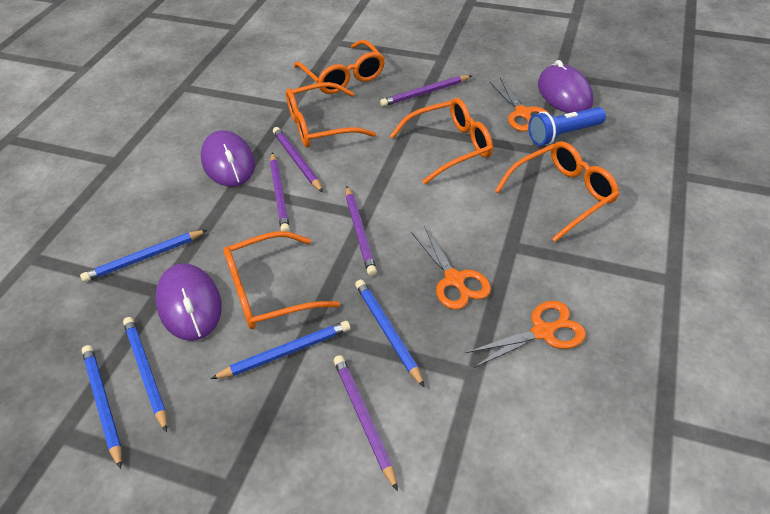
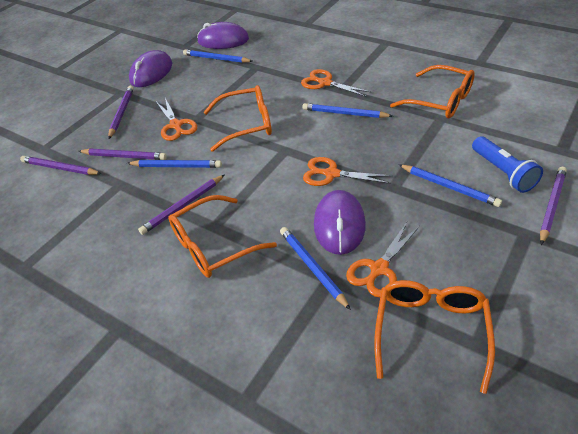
orange glasses: 5 -> 4
orange scissors: 3 -> 4

